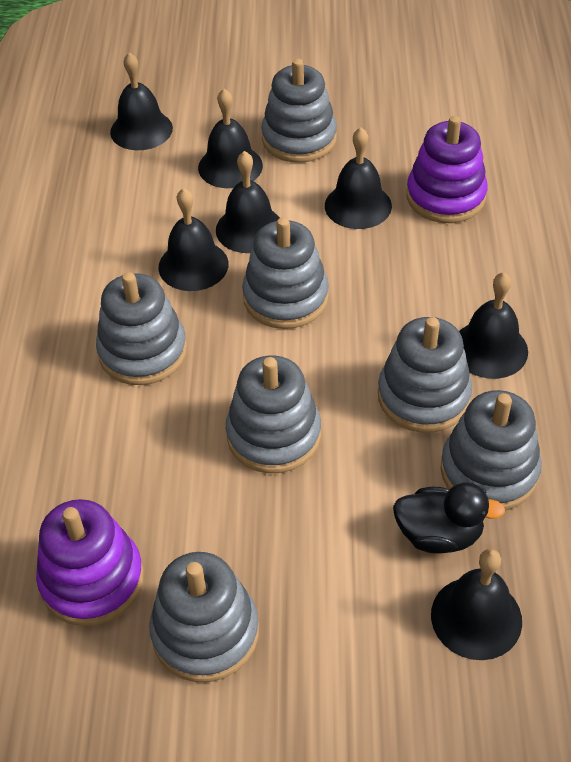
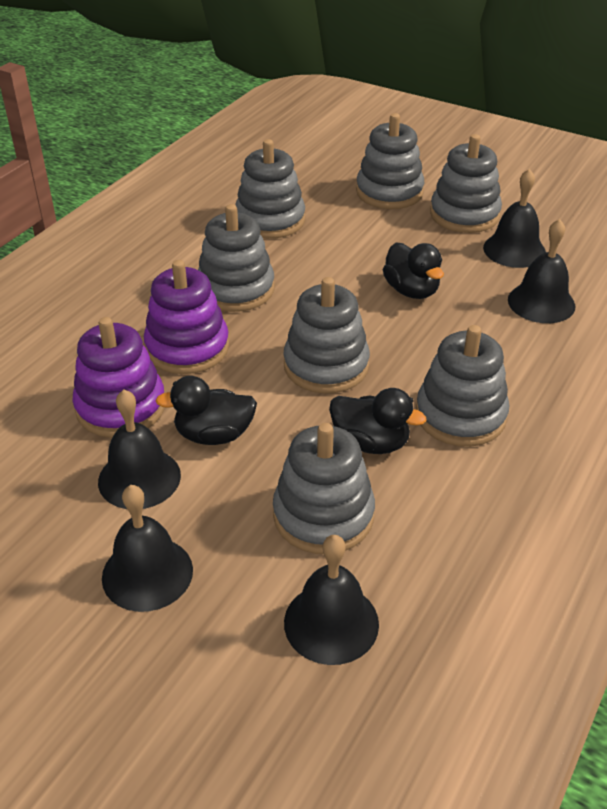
black bell: 7 -> 5
black duck: 1 -> 3

